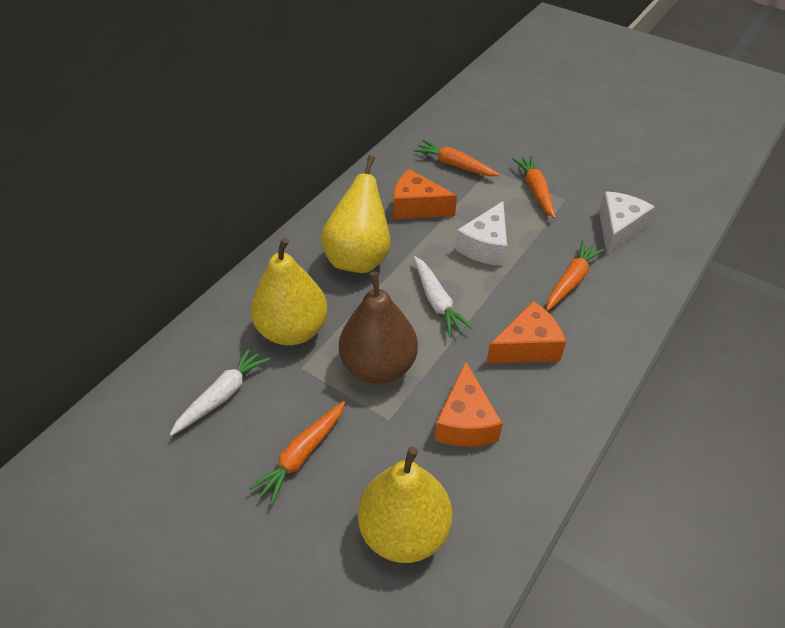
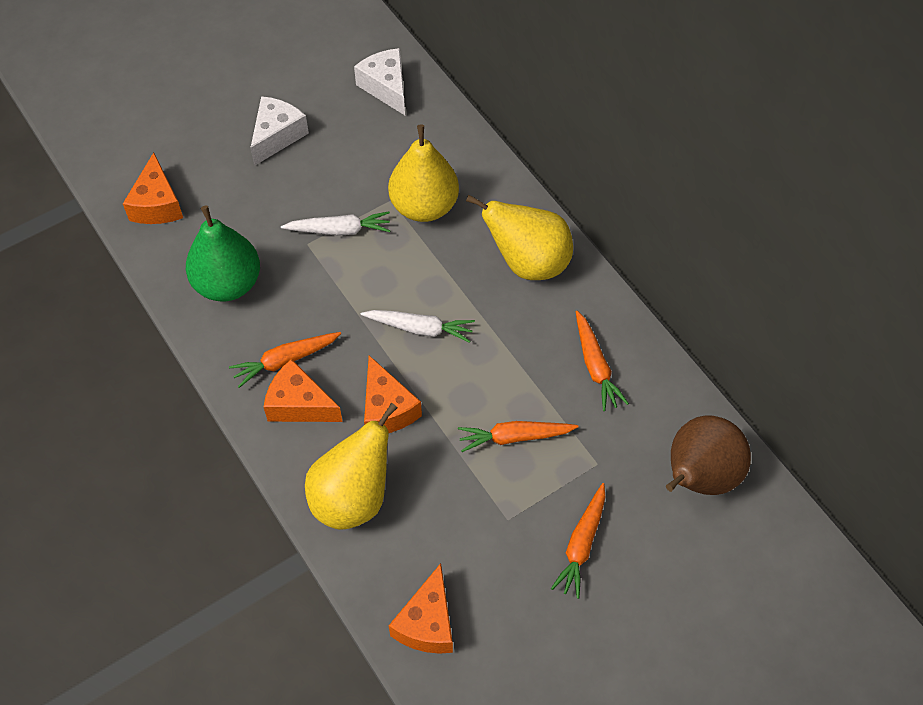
green pear: 0 -> 1
orange cheese: 3 -> 4

